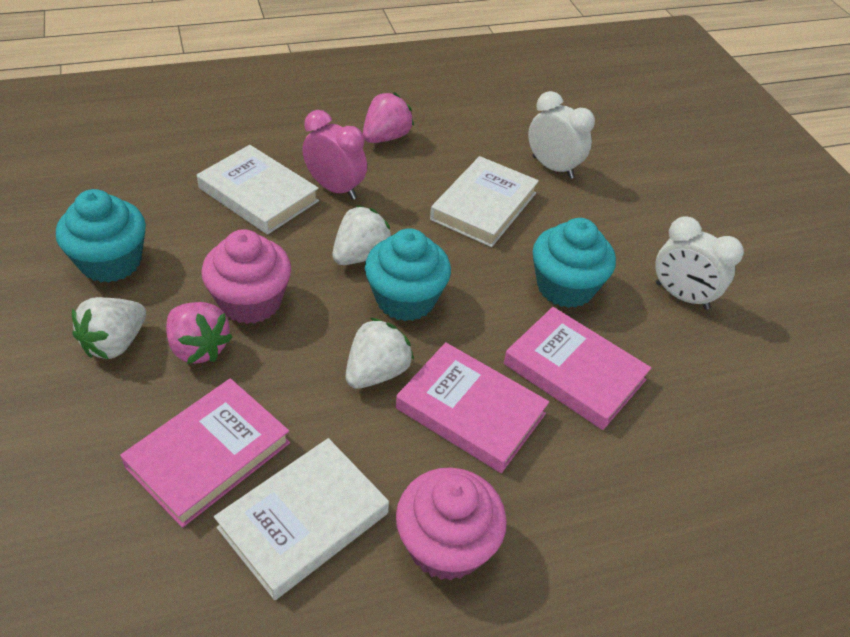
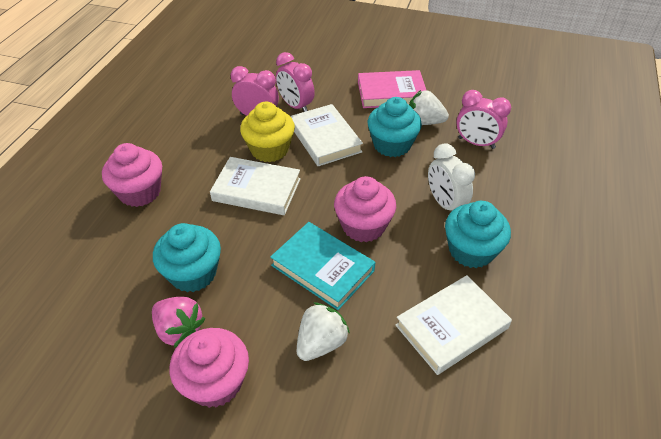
pink book: 3 -> 1
pink clock: 1 -> 3
pink cupcake: 2 -> 3
pink strawberry: 2 -> 1
turquoise book: 0 -> 1
white clock: 2 -> 1
white strawberry: 3 -> 2
yellow cupcake: 0 -> 1

